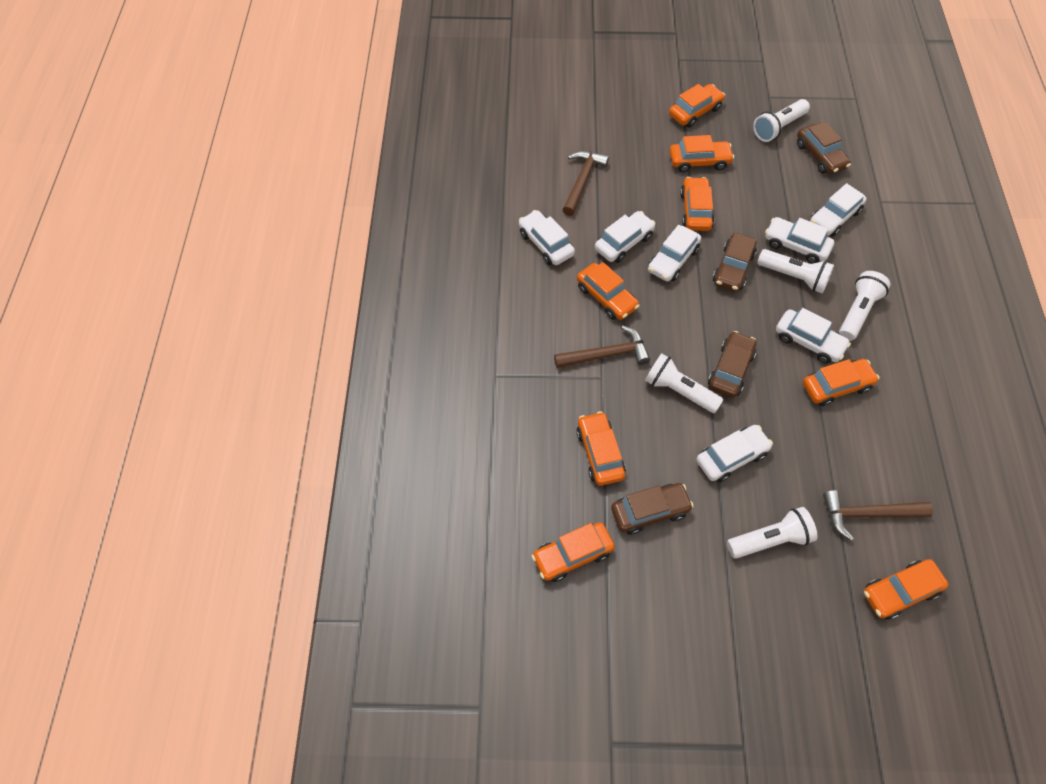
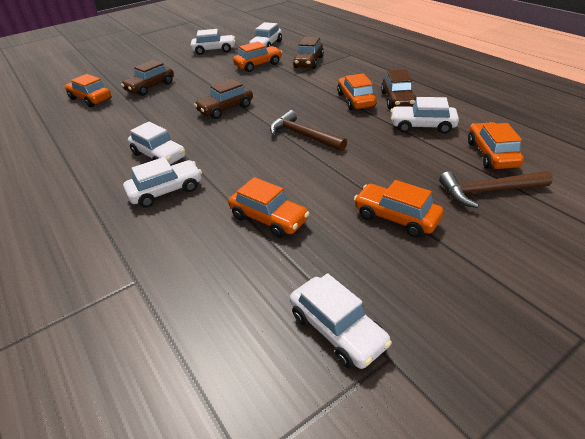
brown hammer: 3 -> 2
orange car: 8 -> 6
white car: 7 -> 6
white flashlight: 5 -> 0

